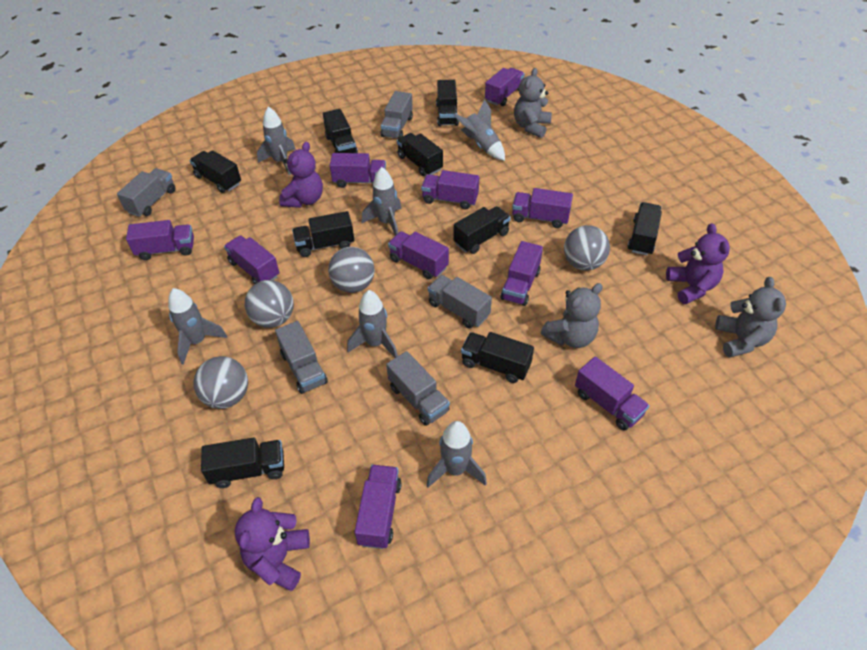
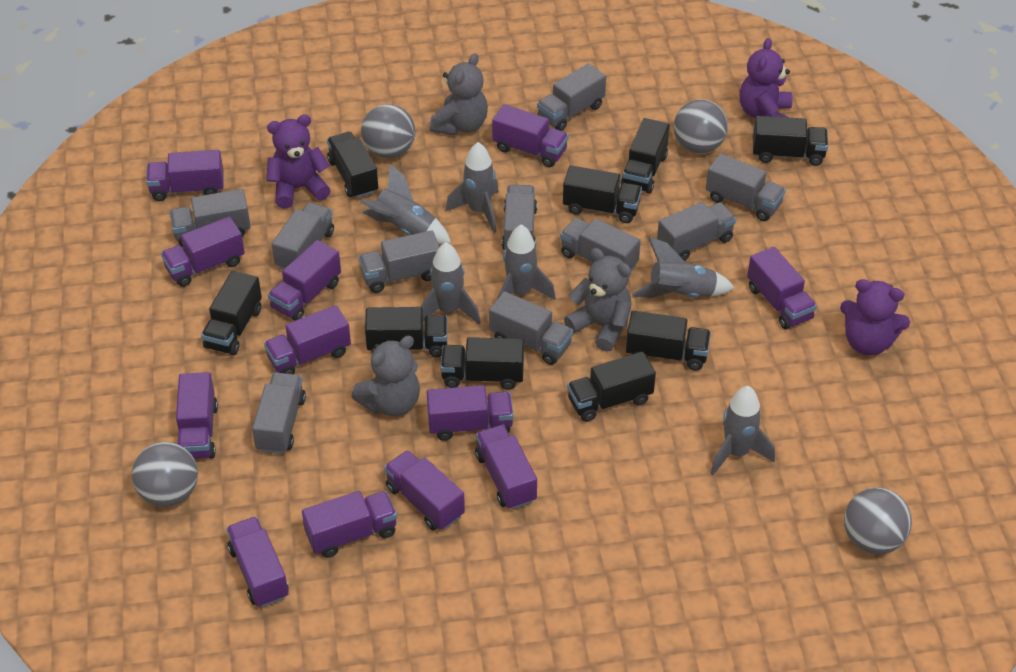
grey truck: 5 -> 10
purple truck: 10 -> 12

